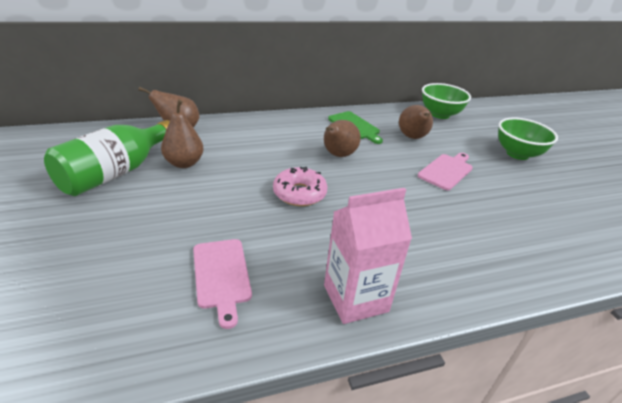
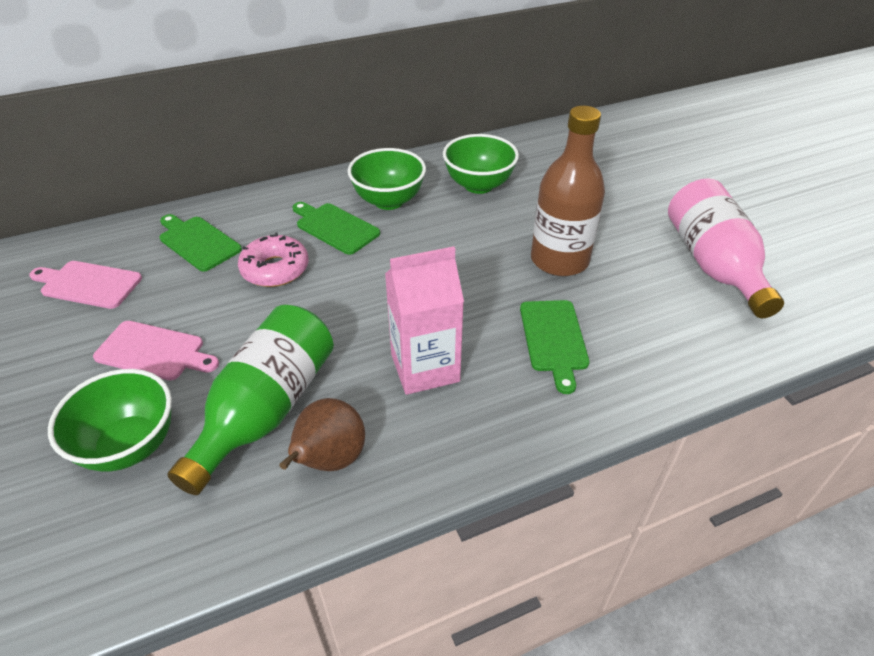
brown bottle: 0 -> 1
brown pear: 4 -> 1
green bowl: 2 -> 3
green cutting board: 1 -> 3
pink bottle: 0 -> 1

